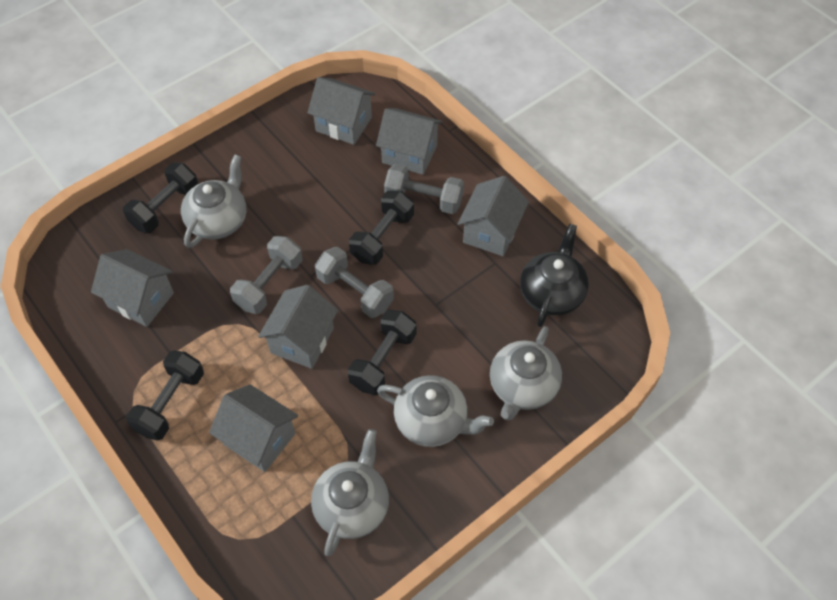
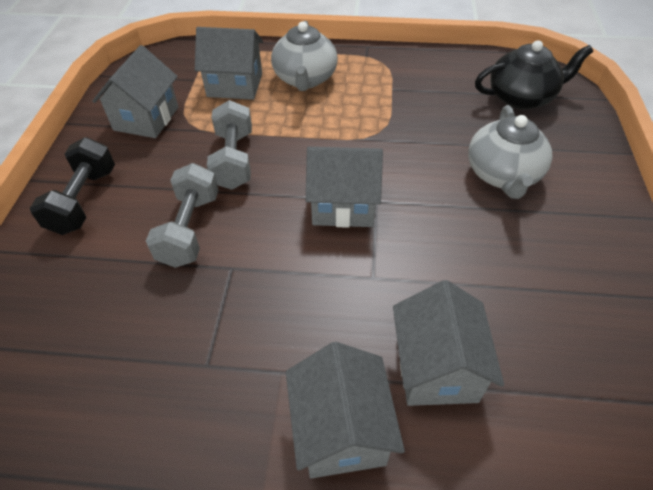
black dumbbell: 4 -> 1
grey dumbbell: 3 -> 2
grey house: 6 -> 5
grey teapot: 4 -> 2

